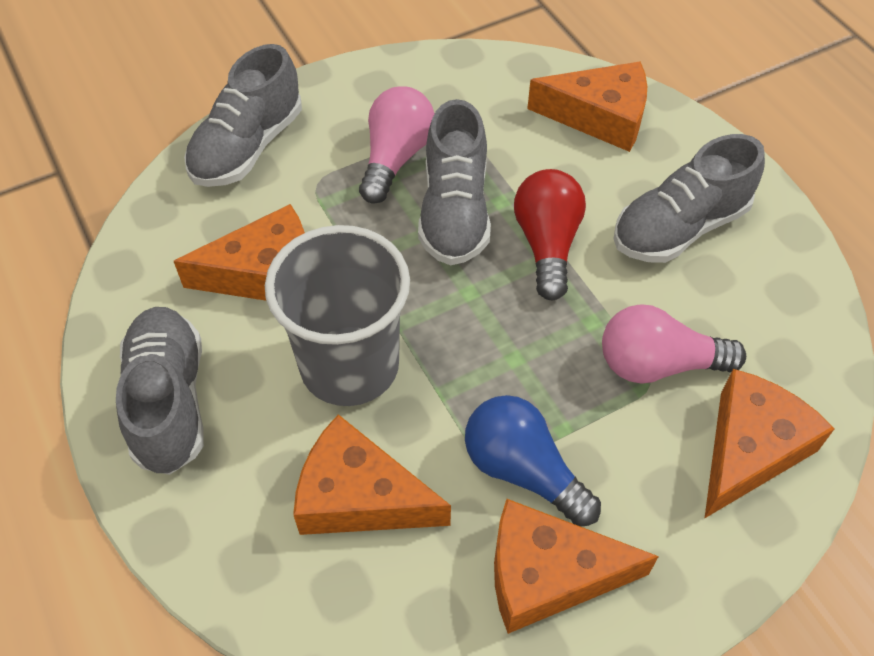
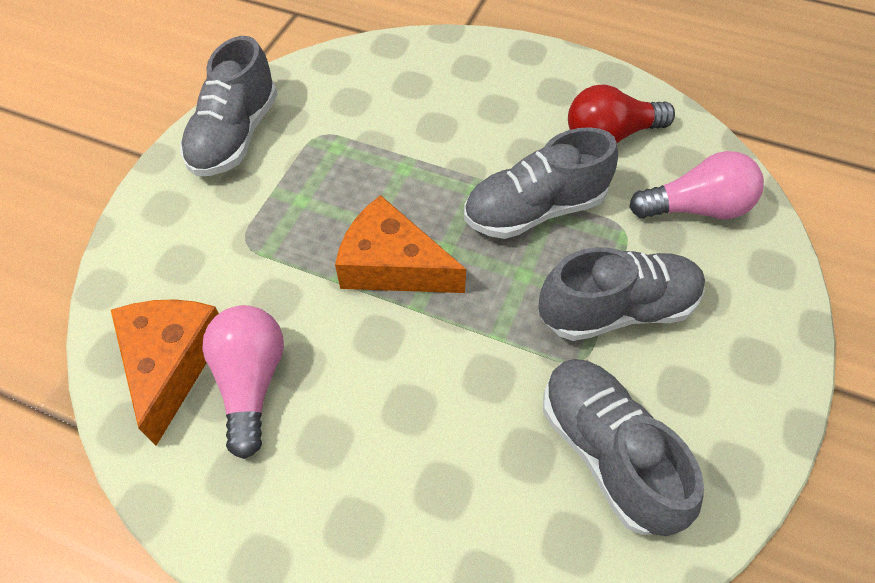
blue light bulb: 1 -> 0
grey cup: 1 -> 0
orange cheese: 5 -> 2

